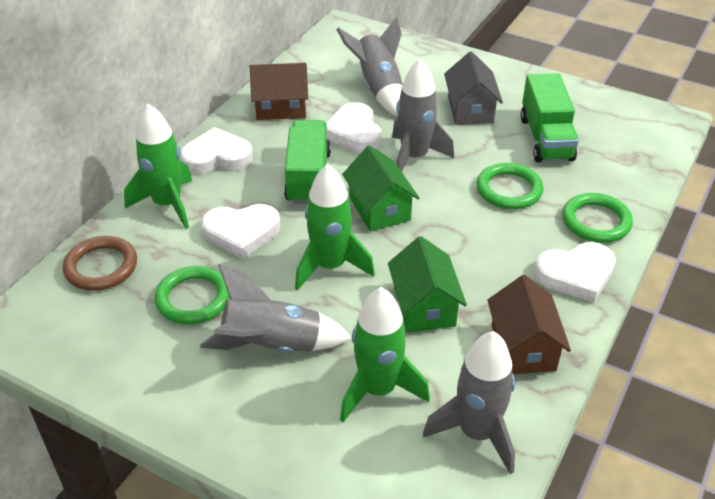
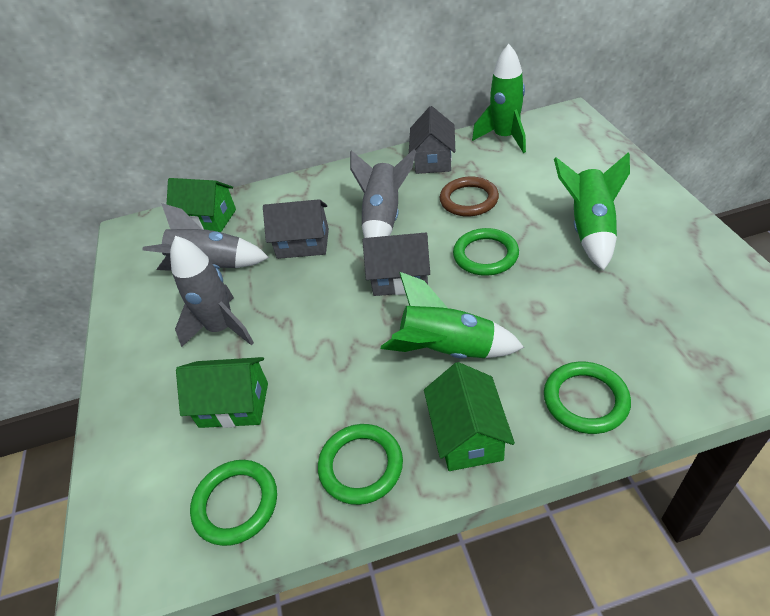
brown house: 2 -> 0
green house: 2 -> 3
green ring: 3 -> 4
green truck: 2 -> 0
grey house: 1 -> 3
grey rocket: 4 -> 3
white heart: 4 -> 0

